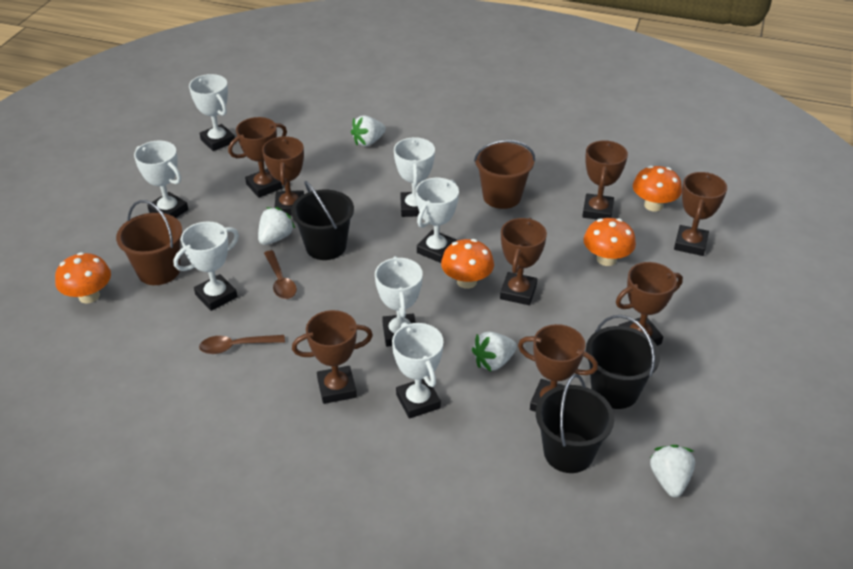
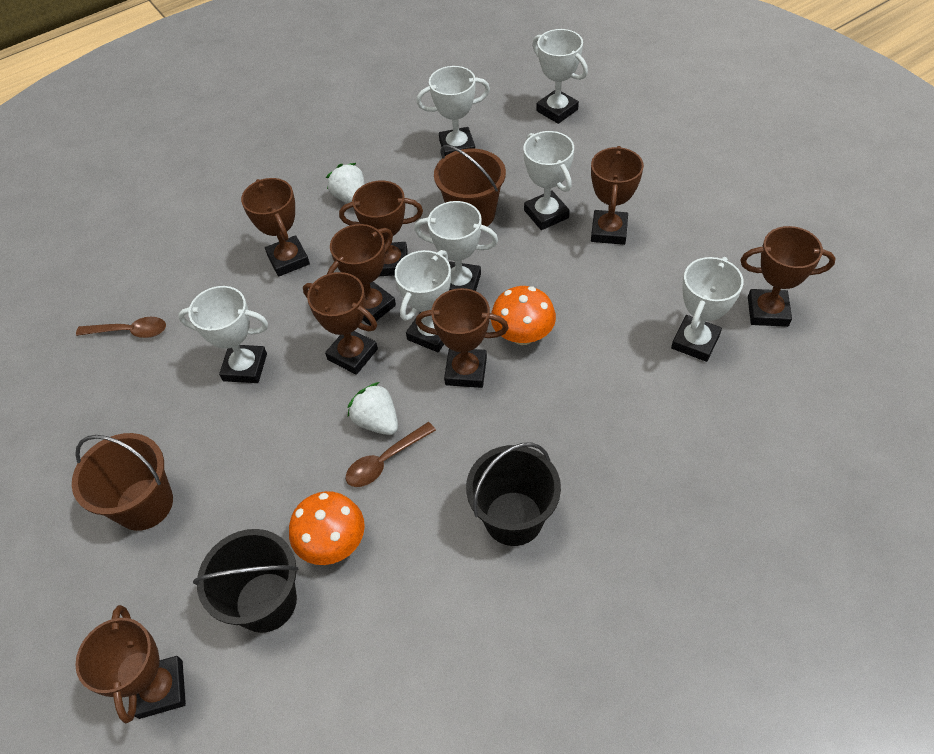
black bucket: 3 -> 2
orange mushroom: 4 -> 2
white strawberry: 4 -> 2

